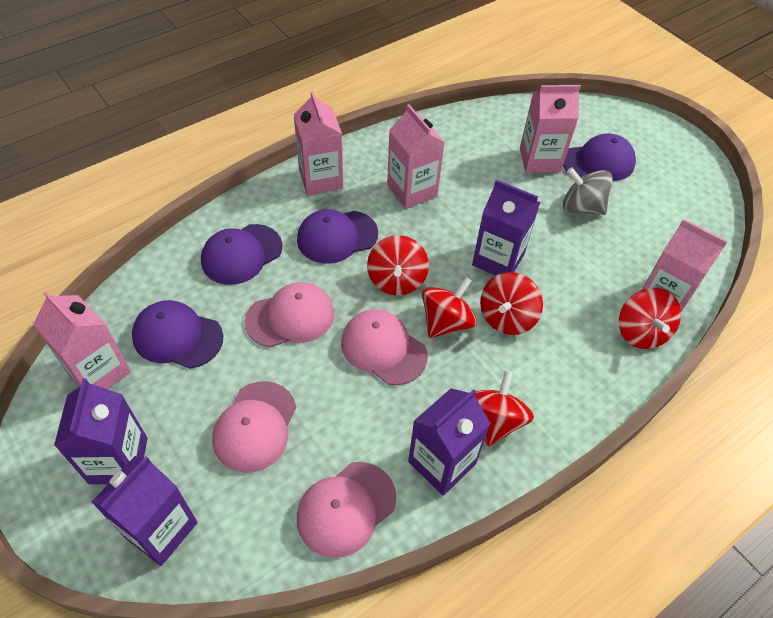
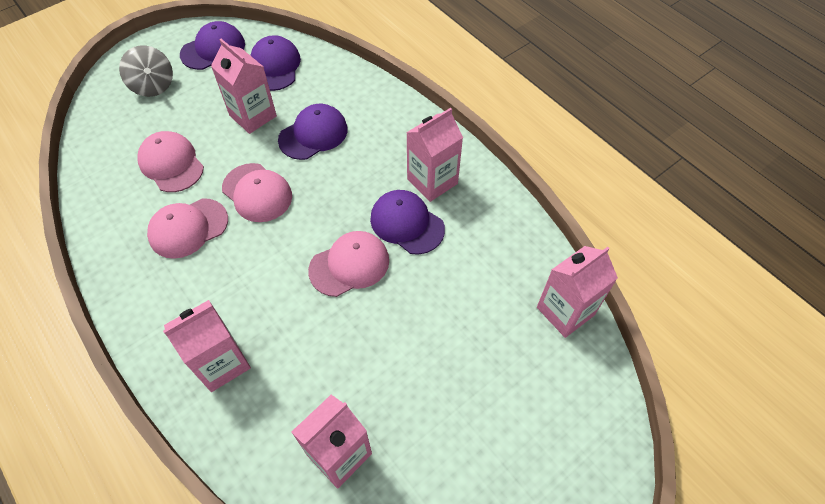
purple carton: 4 -> 0
red spinning top: 5 -> 0

